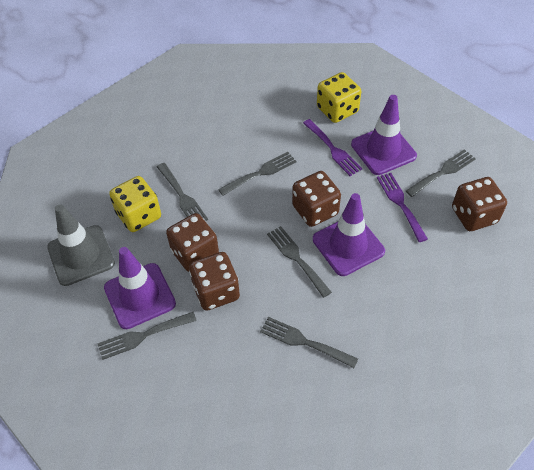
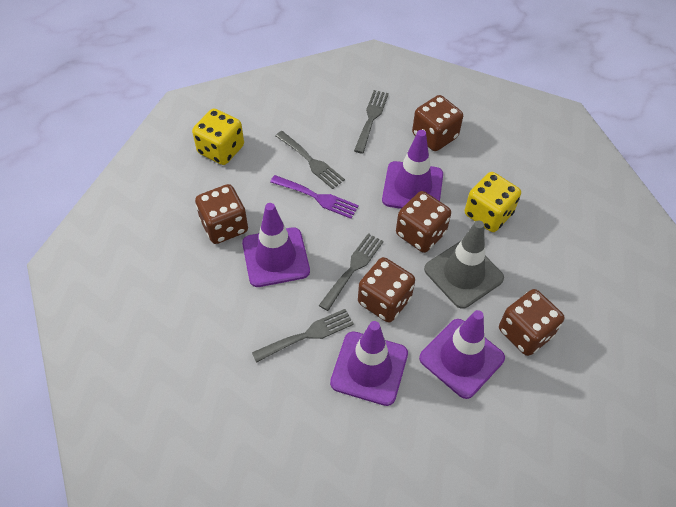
brown dice: 4 -> 5
grey fork: 6 -> 4
purple fork: 2 -> 1
purple traffic cone: 3 -> 4

